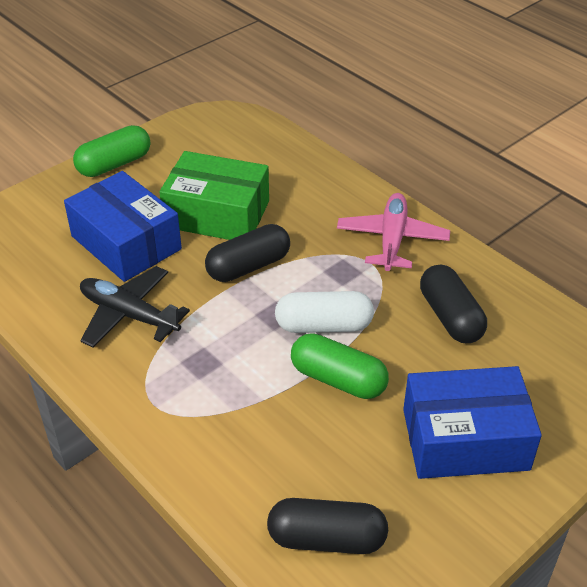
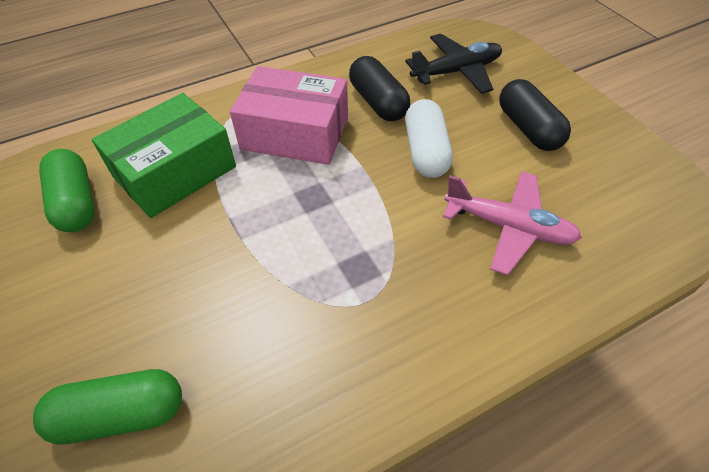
black capsule: 3 -> 2
blue box: 2 -> 0
pink box: 0 -> 1

